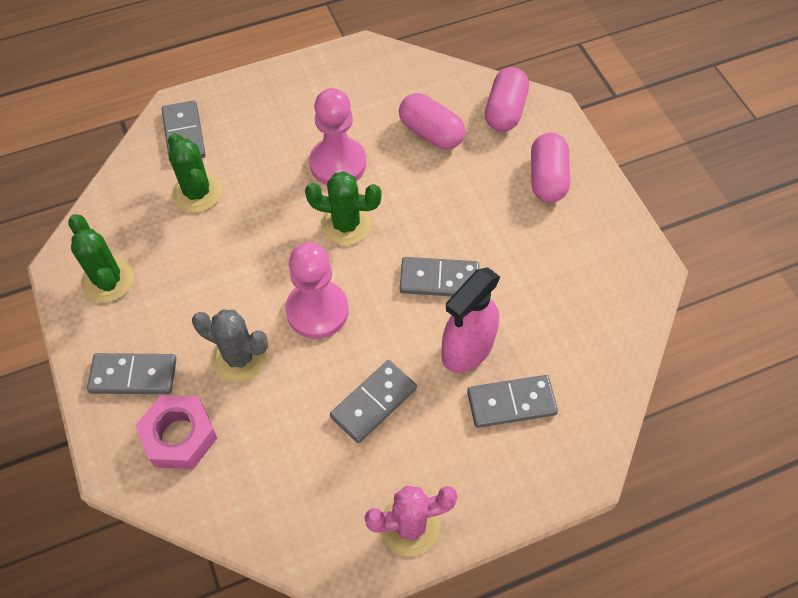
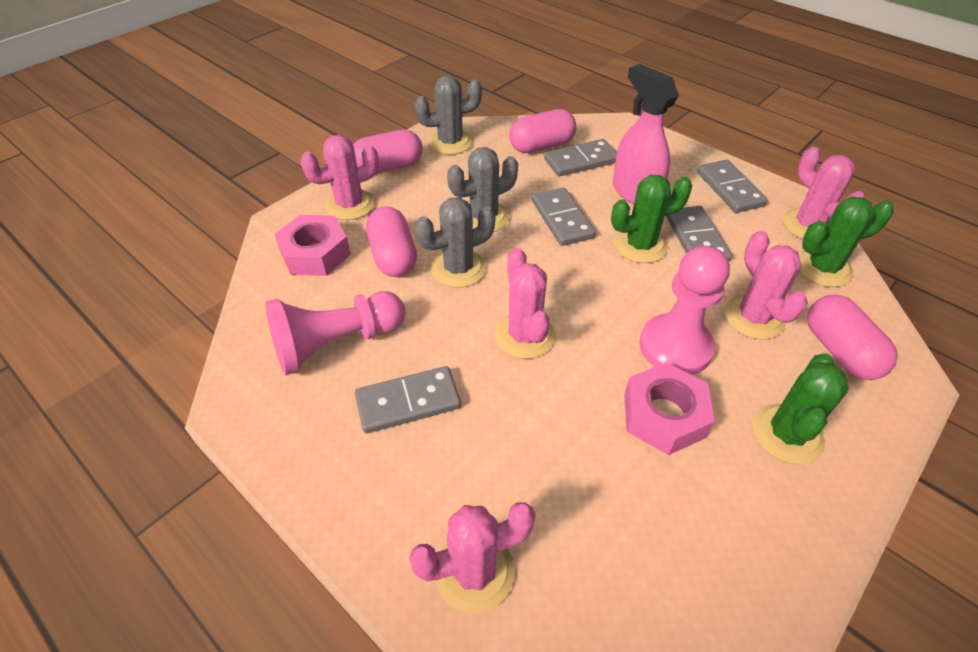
grey cactus: 1 -> 3
pink cactus: 1 -> 5
pink capsule: 3 -> 4
pink nut: 1 -> 2

